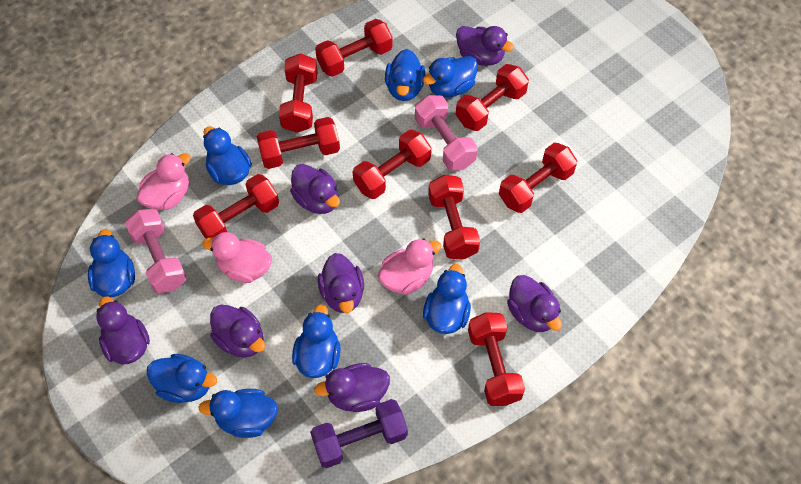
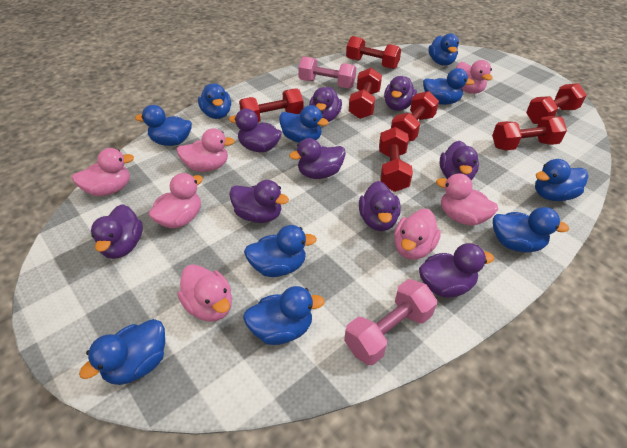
blue duck: 8 -> 10
pink duck: 3 -> 7
purple duck: 7 -> 9
purple dumbbell: 1 -> 0
red dumbbell: 9 -> 7

